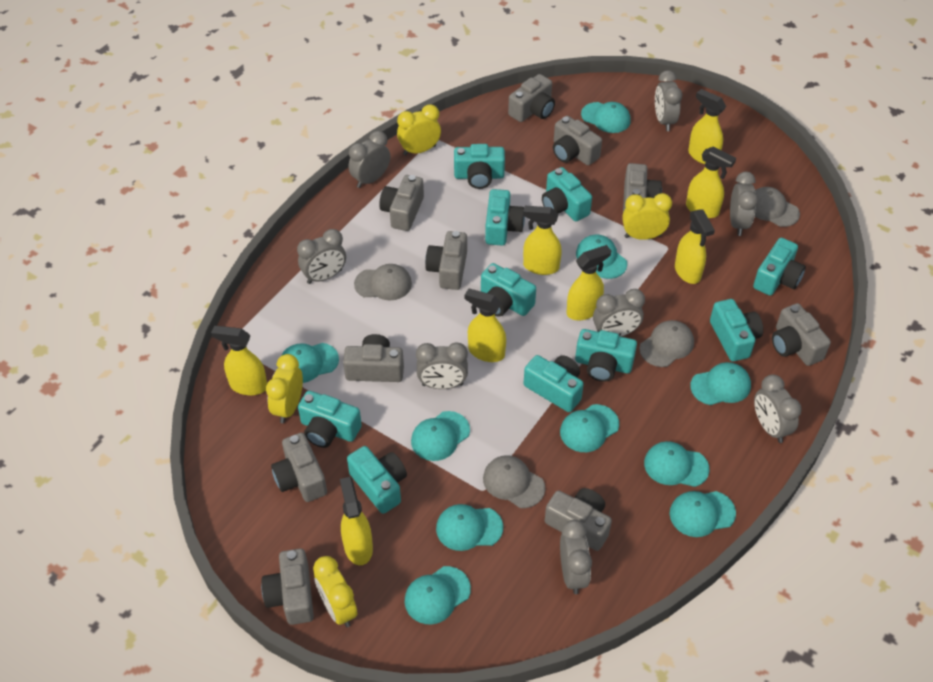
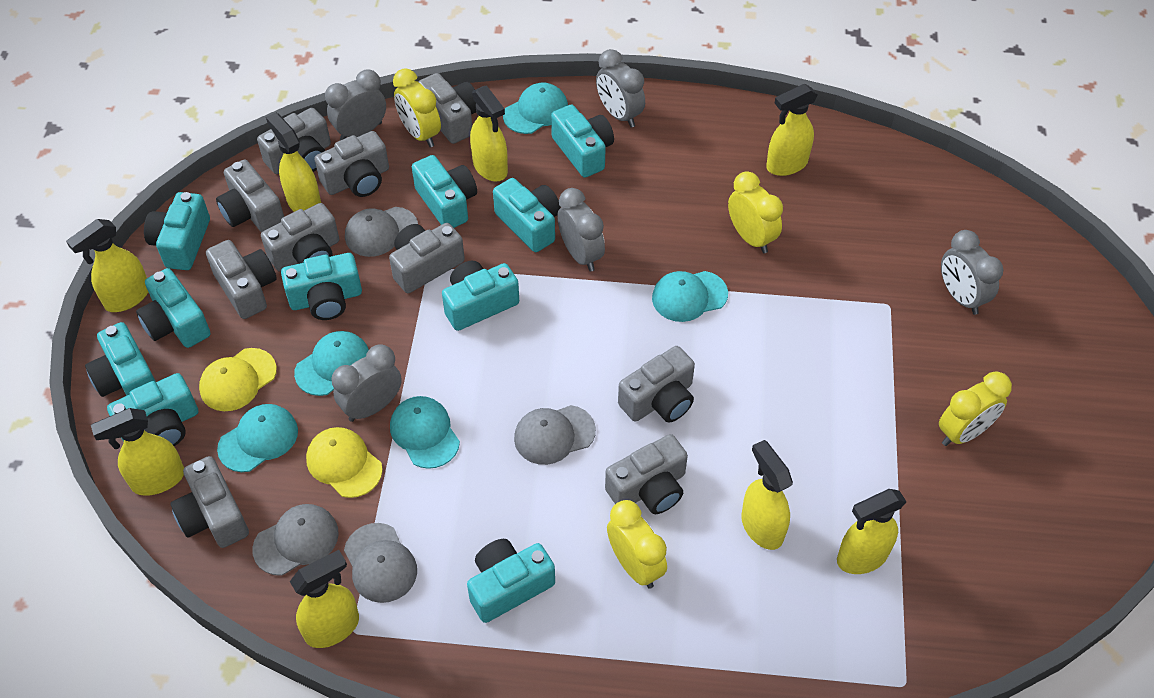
grey clock: 8 -> 5
turquoise cap: 10 -> 5
yellow cap: 0 -> 2

